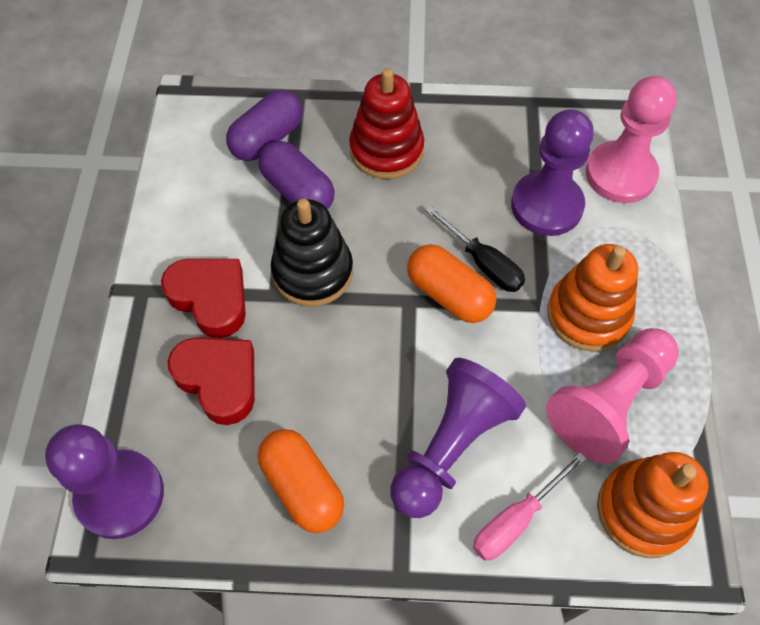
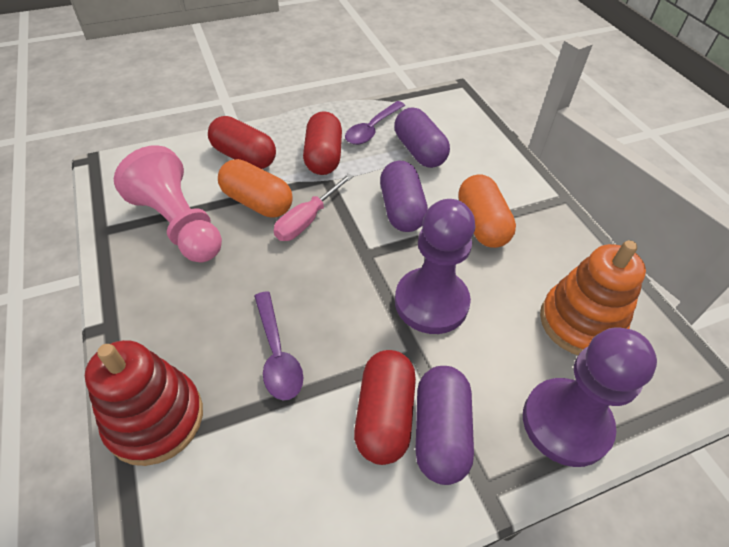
black screwdriver: 1 -> 0
black stacking toy: 1 -> 0
orange stacking toy: 2 -> 1
pink pawn: 2 -> 1
purple capsule: 2 -> 3
purple pawn: 3 -> 2
purple spoon: 0 -> 2
red capsule: 0 -> 3
red heart: 2 -> 0

